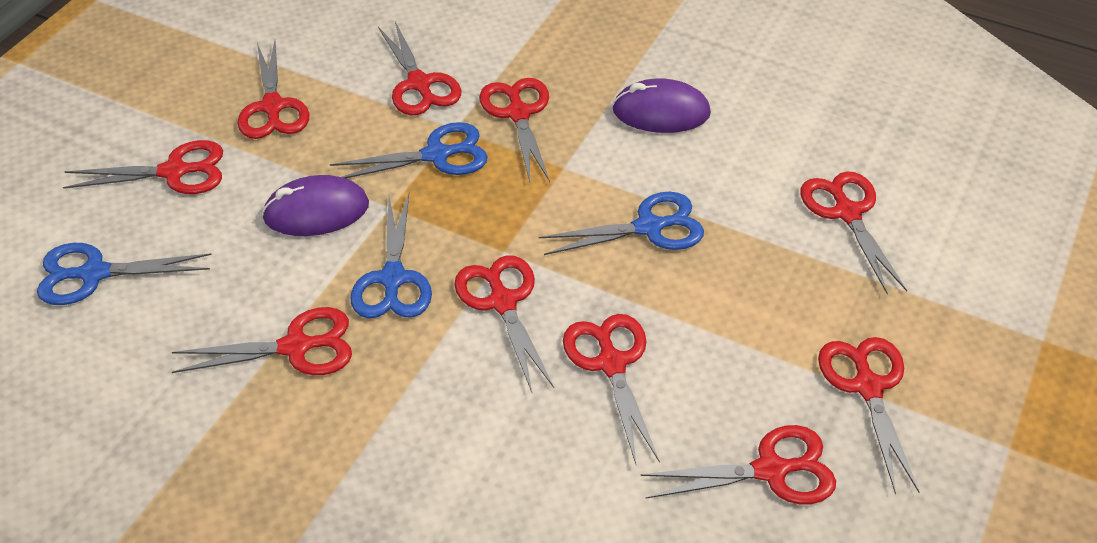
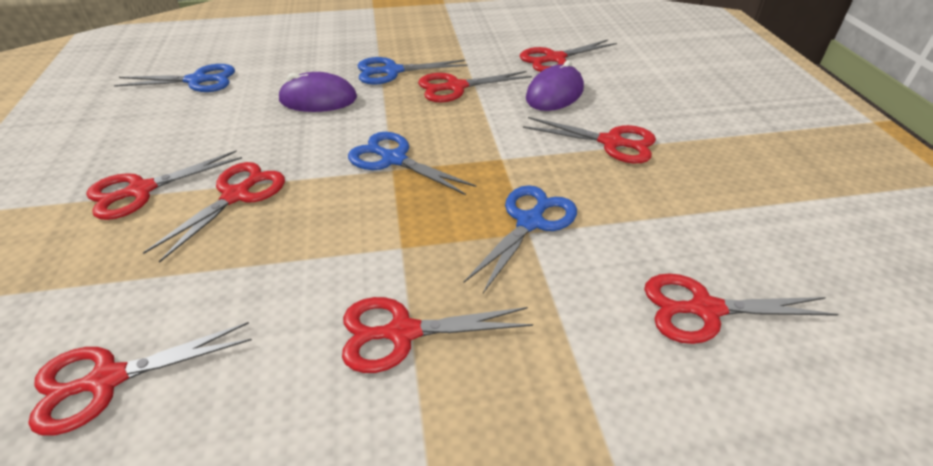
red scissors: 10 -> 8

